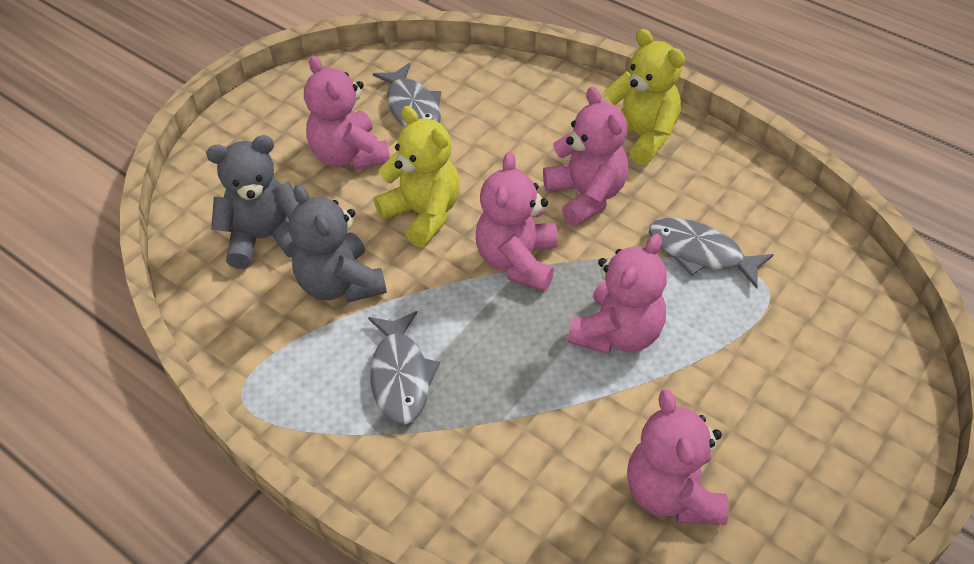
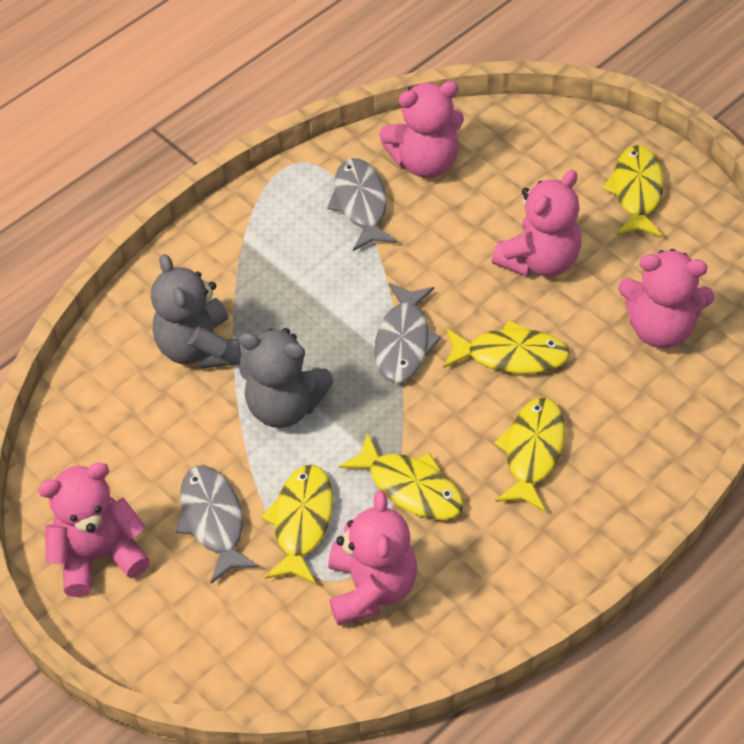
yellow fish: 0 -> 5
yellow teddy bear: 2 -> 0

